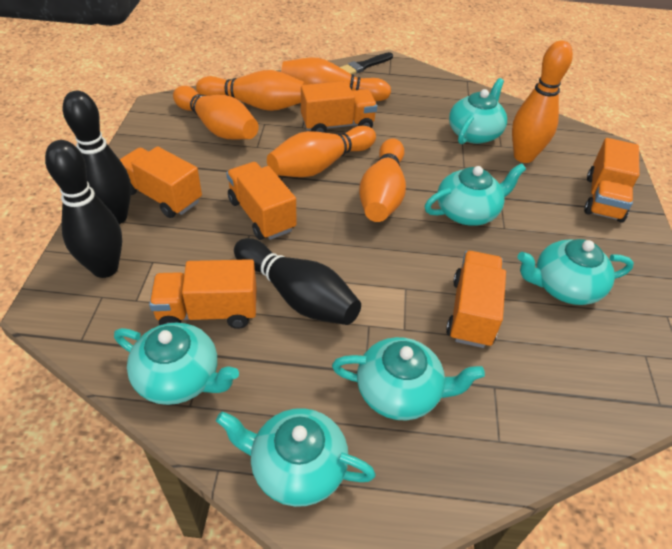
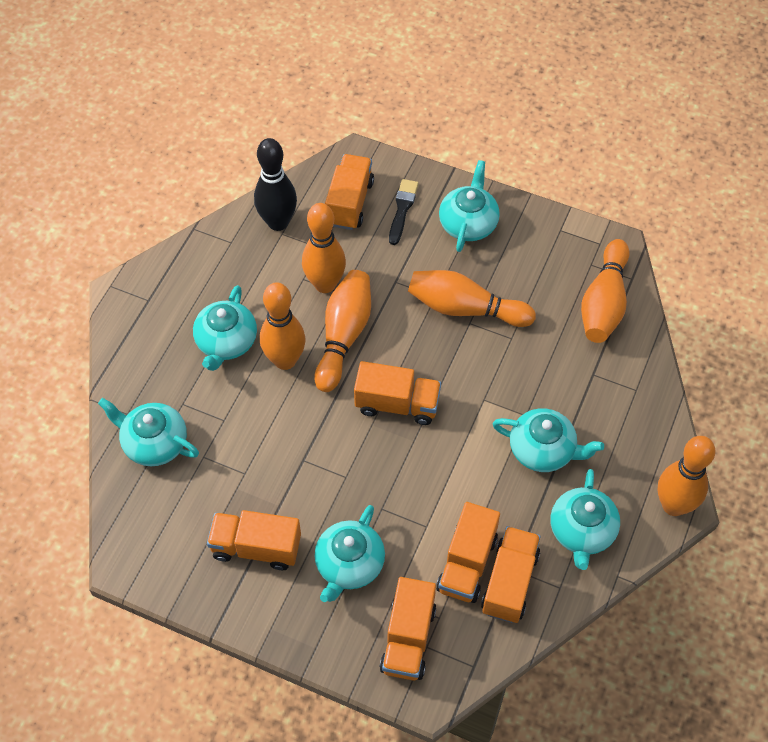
black bowling pin: 3 -> 1

